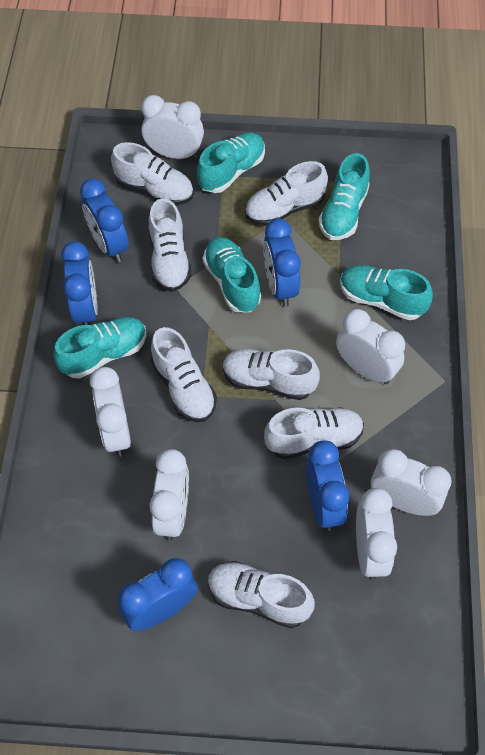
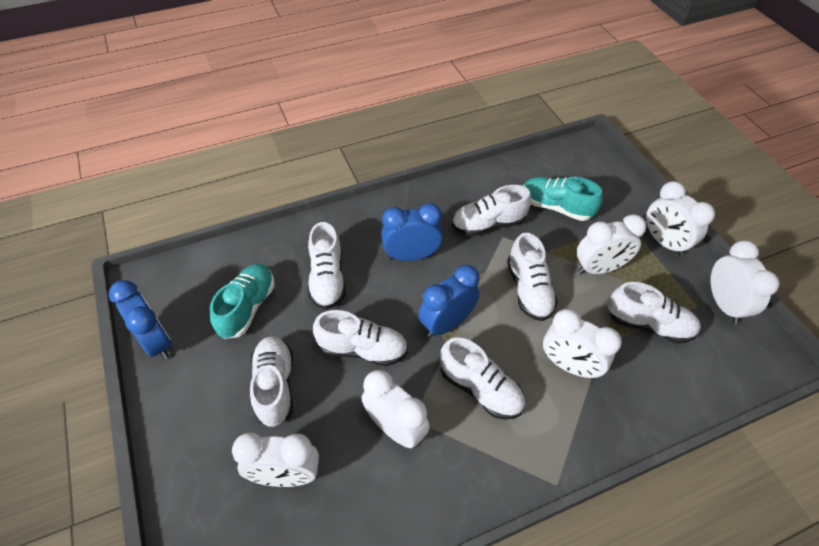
blue clock: 5 -> 3
turquoise shoe: 5 -> 2

